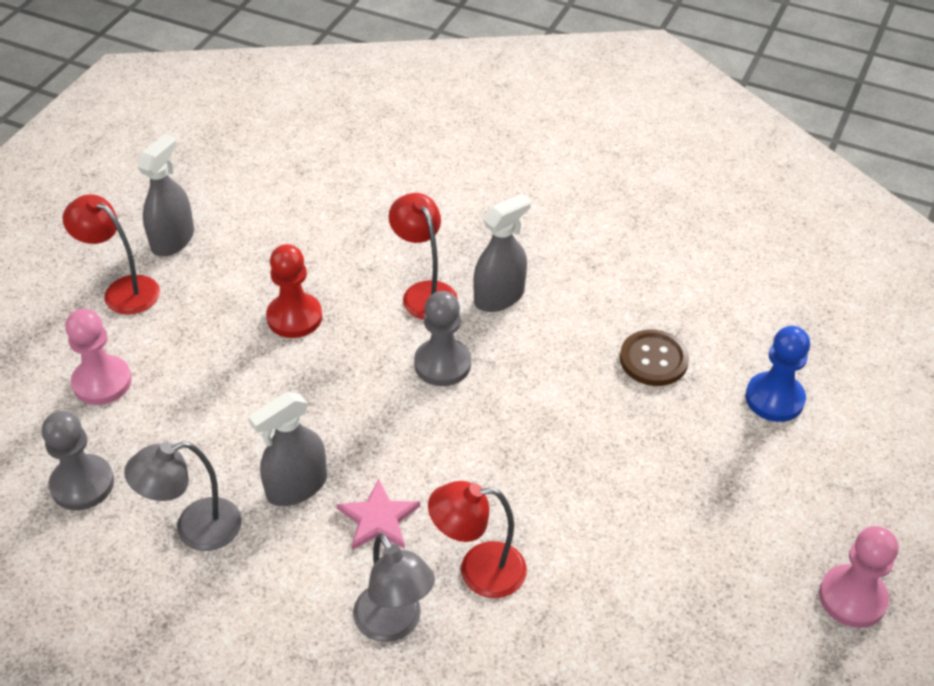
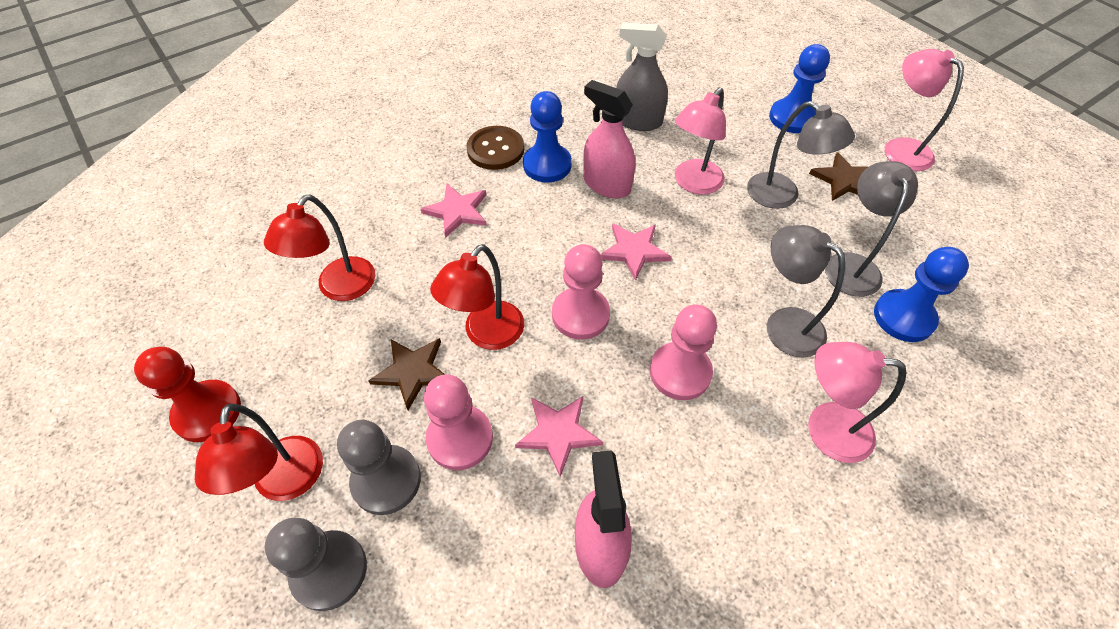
blue pawn: 1 -> 3
brown star: 0 -> 2
grey lamp: 2 -> 3
grey spray bottle: 3 -> 1
pink lamp: 0 -> 3
pink pawn: 2 -> 3
pink spray bottle: 0 -> 2
pink star: 1 -> 3

